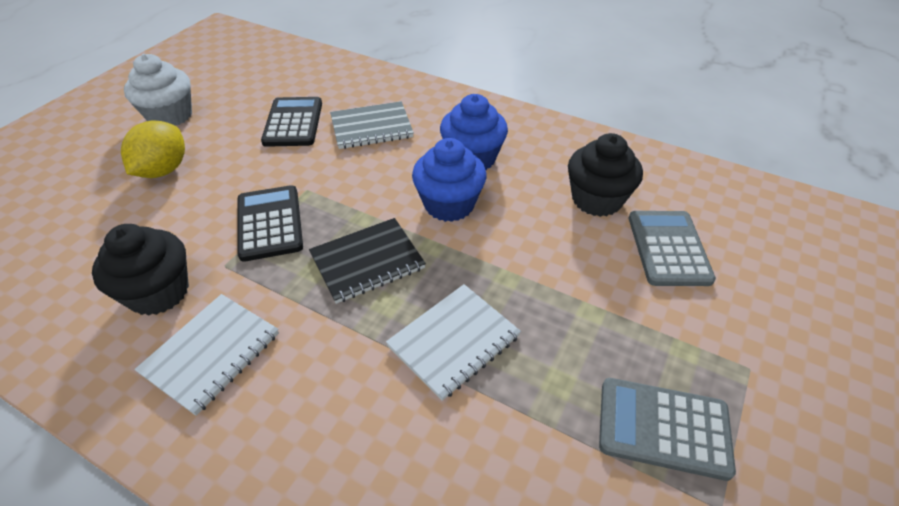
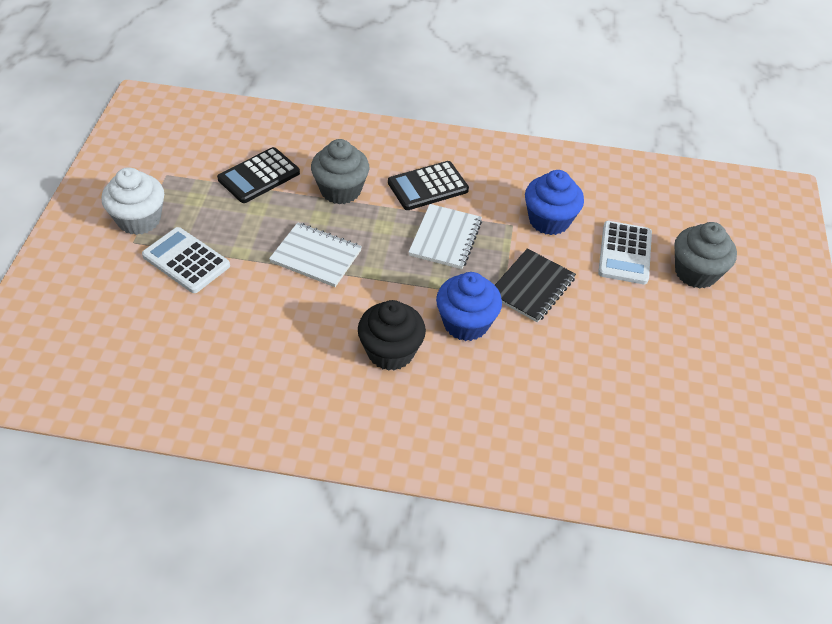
black cupcake: 2 -> 1
grey calculator: 2 -> 0
grey cupcake: 0 -> 2
grey notebook: 1 -> 0
white calculator: 0 -> 2
yellow lemon: 1 -> 0

